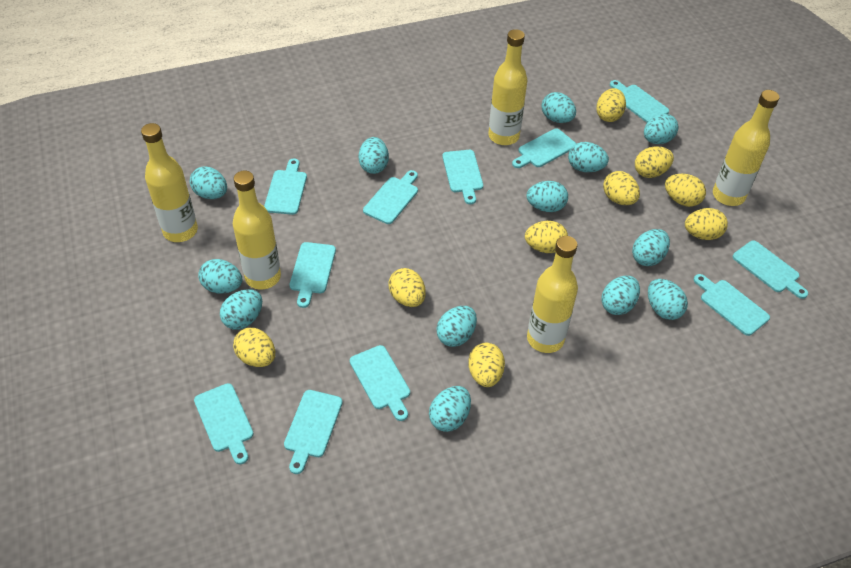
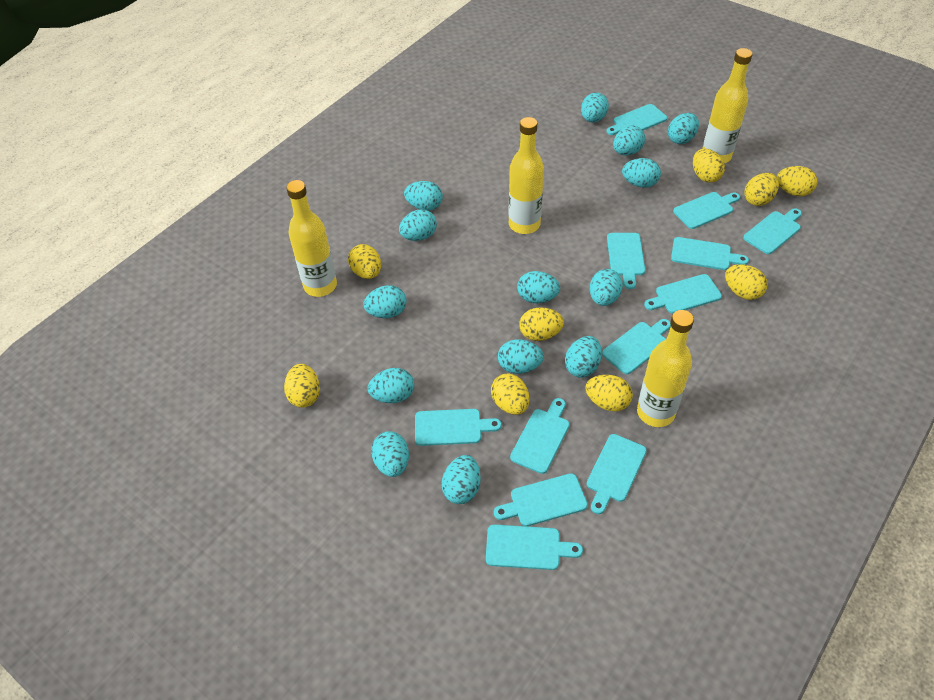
turquoise cutting board: 11 -> 12
turquoise egg: 13 -> 14
yellow bottle: 5 -> 4

